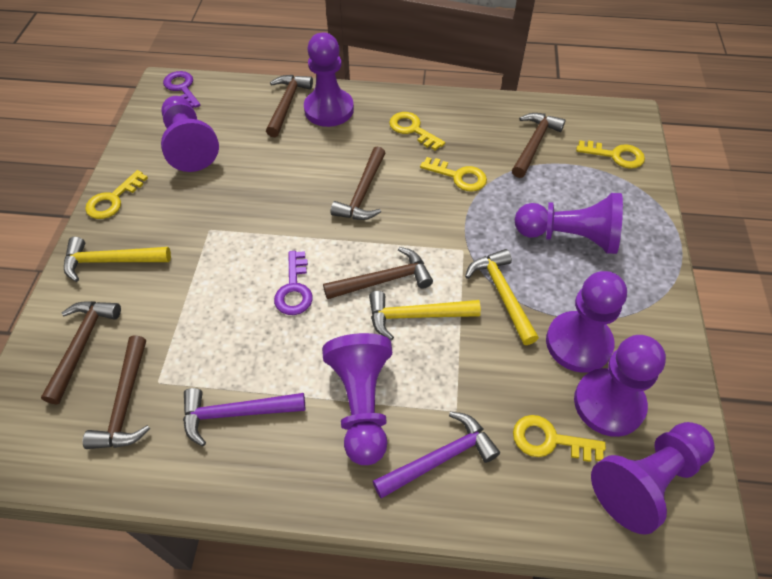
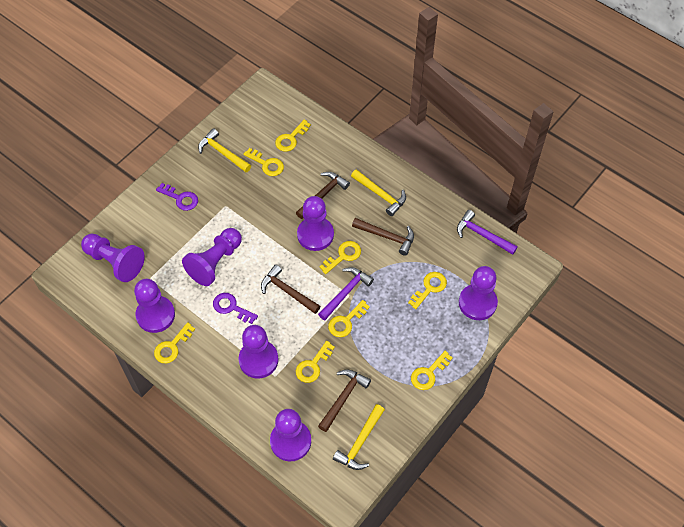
brown hammer: 6 -> 4
yellow key: 5 -> 8

